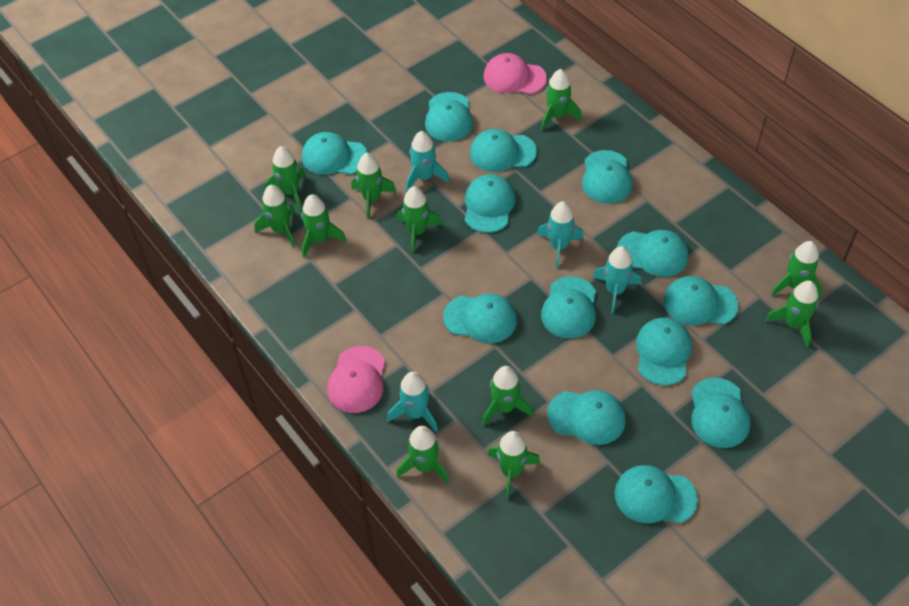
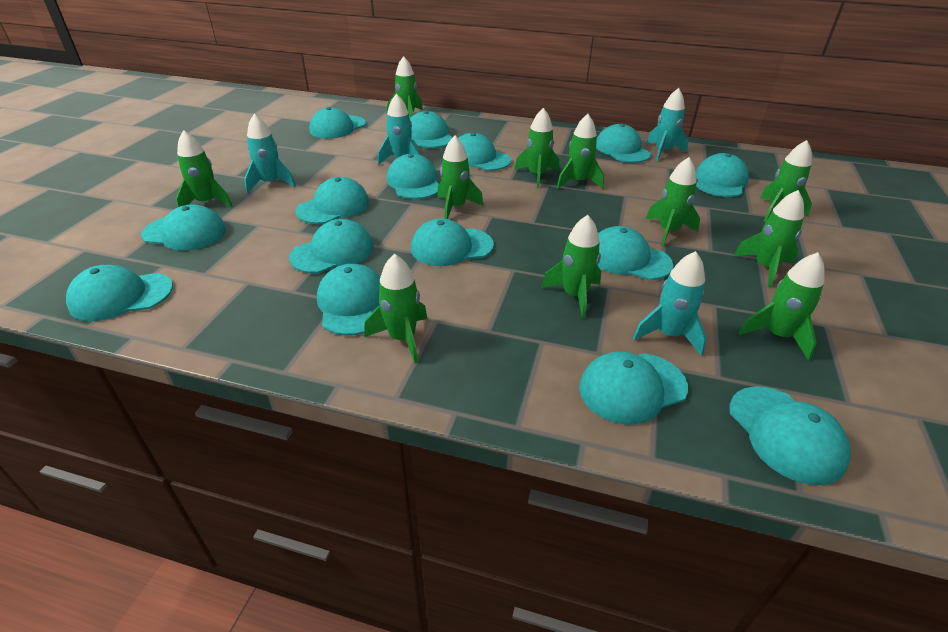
pink cap: 2 -> 0
turquoise cap: 13 -> 15

